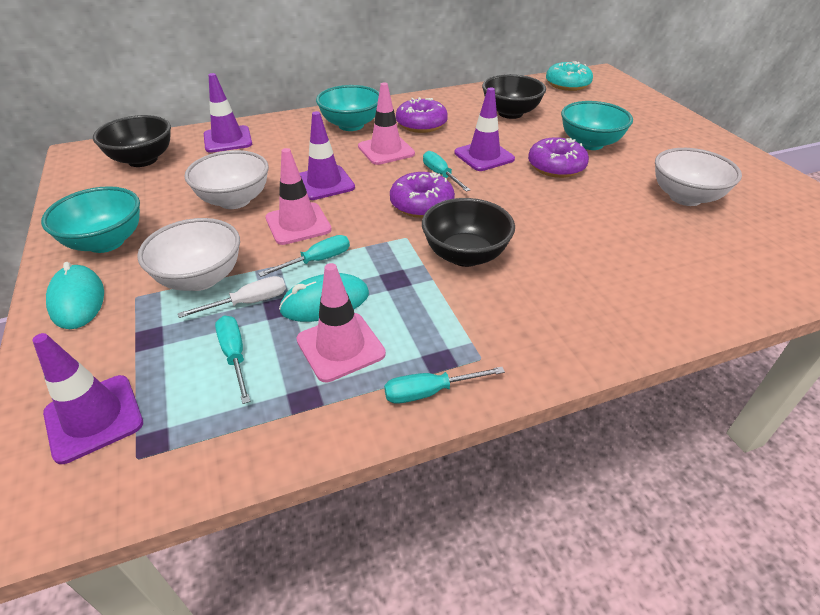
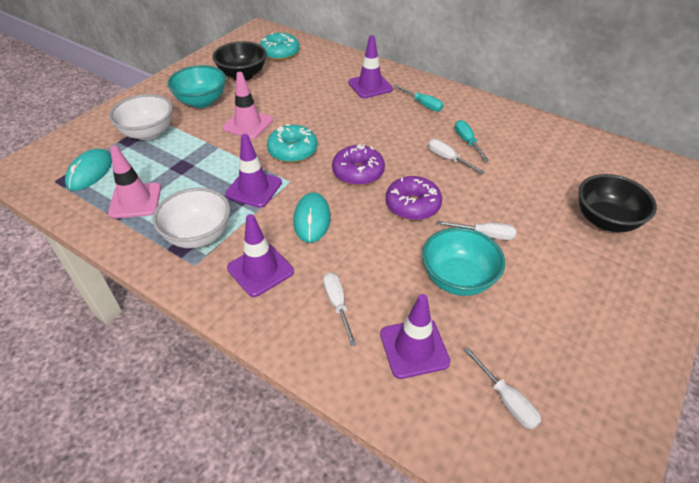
black bowl: 3 -> 2
pink traffic cone: 3 -> 2
purple donut: 3 -> 2
turquoise bowl: 3 -> 2
turquoise donut: 1 -> 2
turquoise screwdriver: 4 -> 2
white bowl: 3 -> 2
white screwdriver: 1 -> 4

